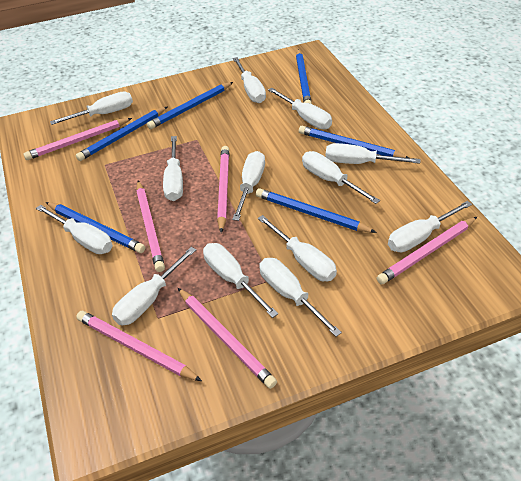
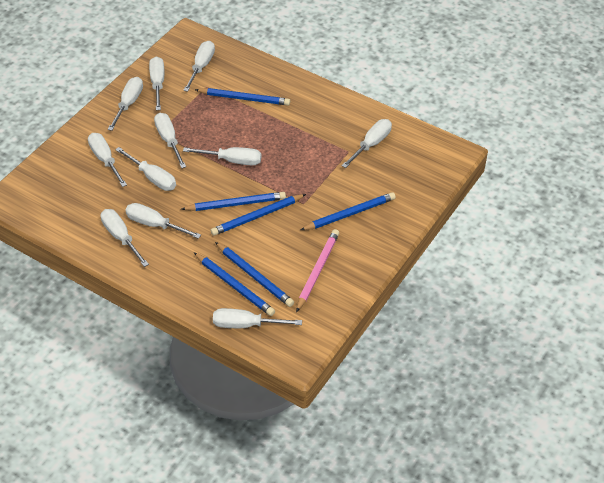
pink pencil: 6 -> 1
white screwdriver: 13 -> 11

